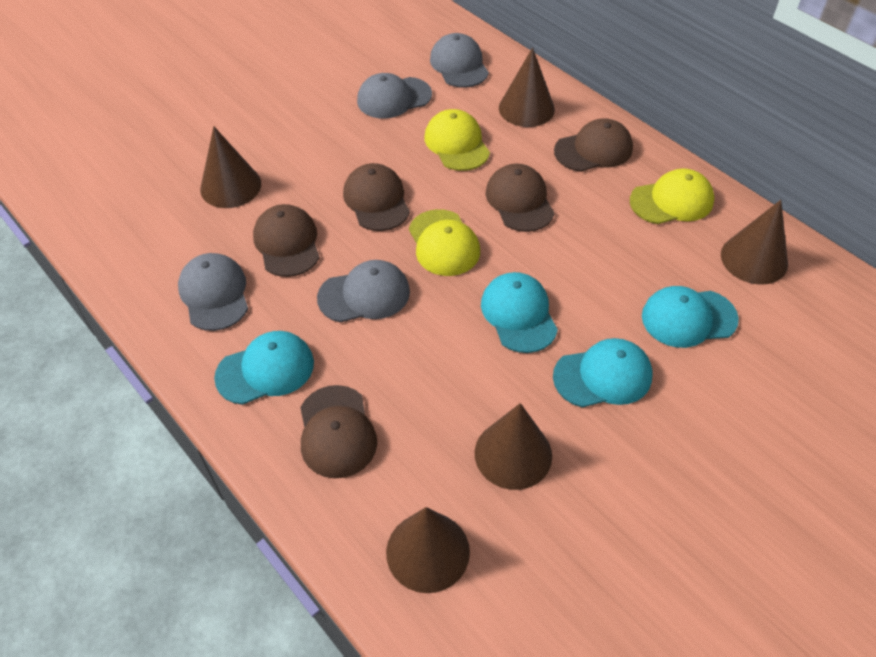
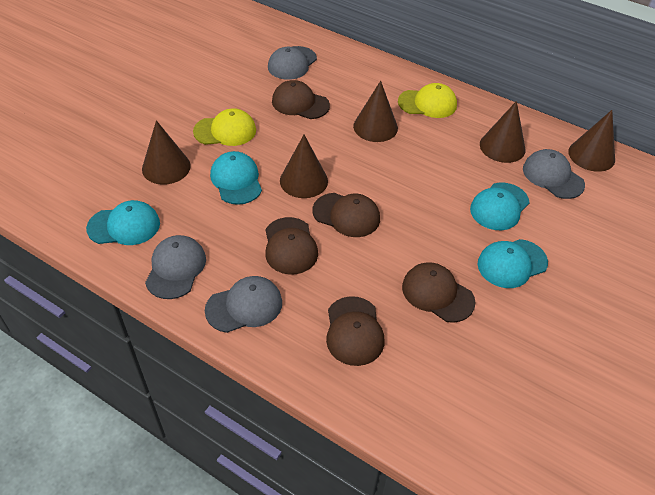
yellow cap: 3 -> 2

